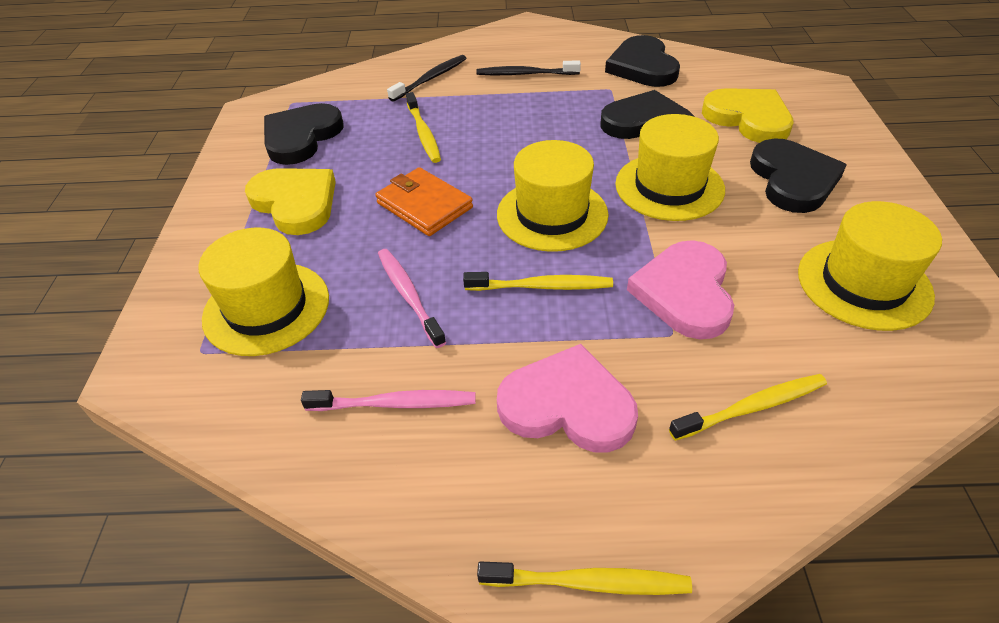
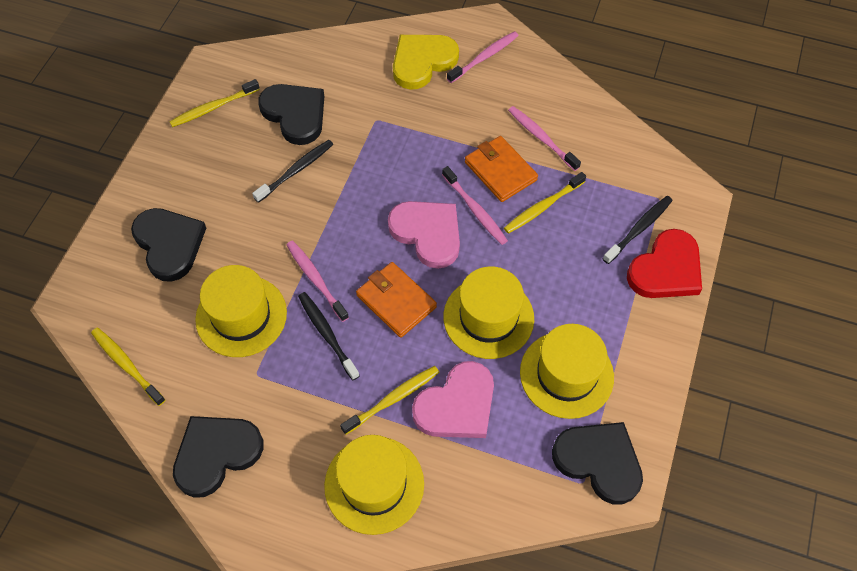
black toothbrush: 2 -> 3
orange wallet: 1 -> 2
pink toothbrush: 2 -> 4
red heart: 0 -> 1
yellow heart: 2 -> 1

